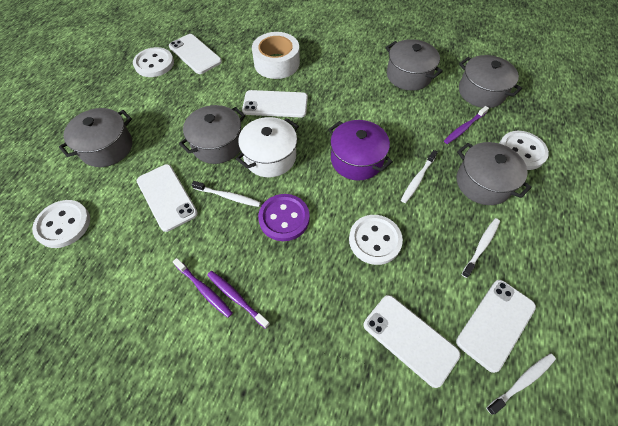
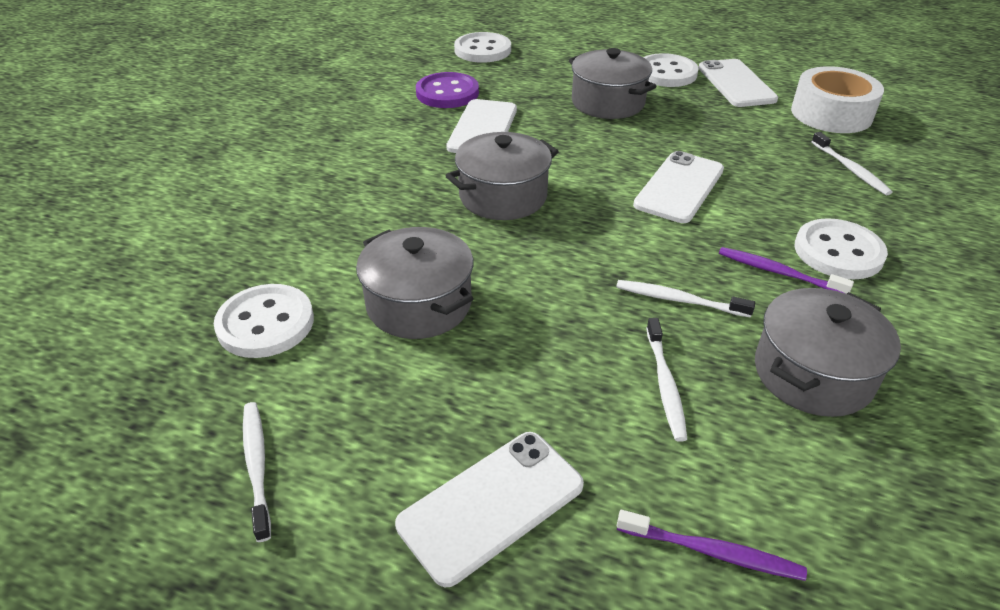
grey pot: 5 -> 4
purple pot: 1 -> 0
purple toothbrush: 3 -> 2
white phone: 5 -> 4
white pot: 1 -> 0

